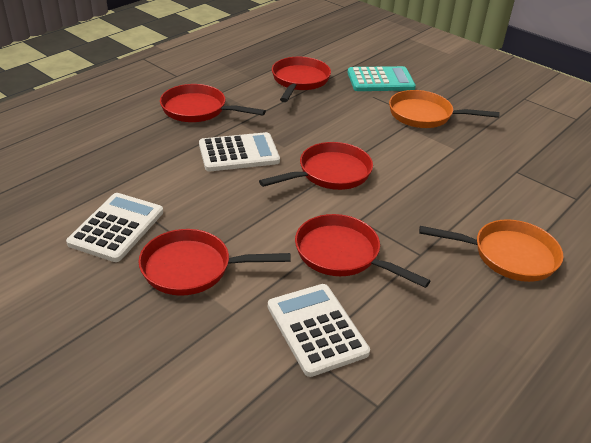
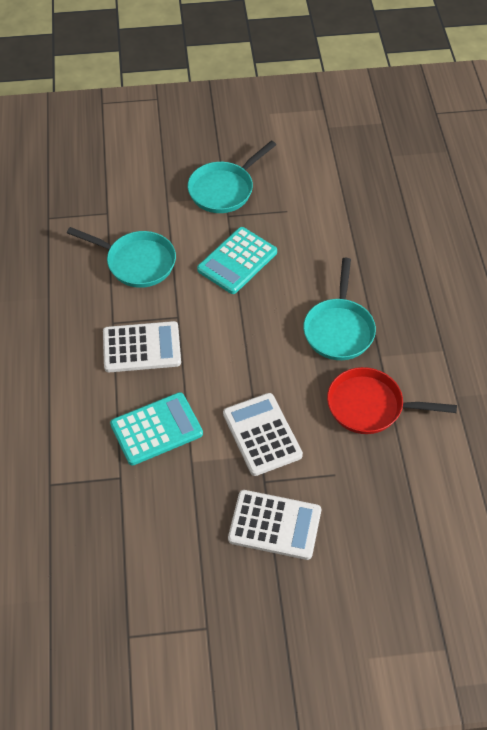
orange pan: 2 -> 0
red pan: 5 -> 1
turquoise calculator: 1 -> 2
turquoise pan: 0 -> 3

